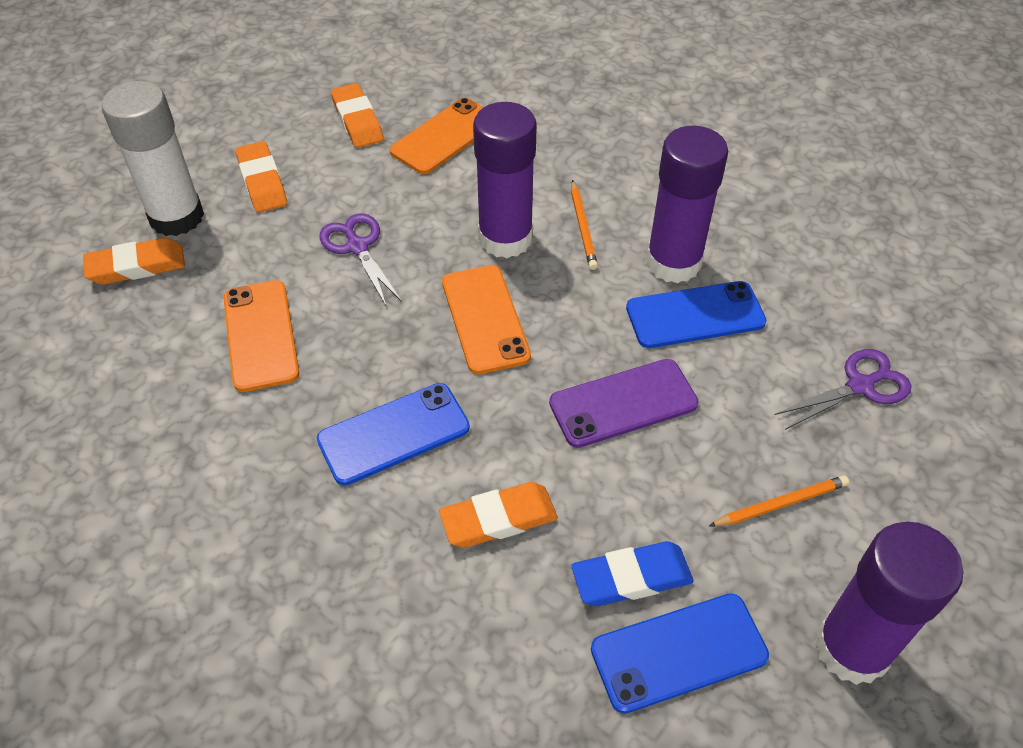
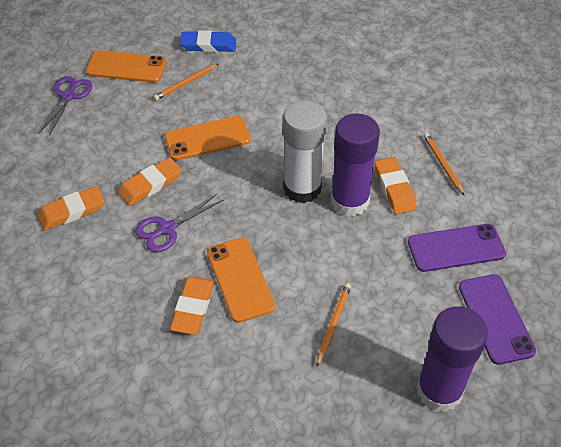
blue phone: 3 -> 0
orange pencil: 2 -> 3
purple glue stick: 3 -> 2
purple phone: 1 -> 2

